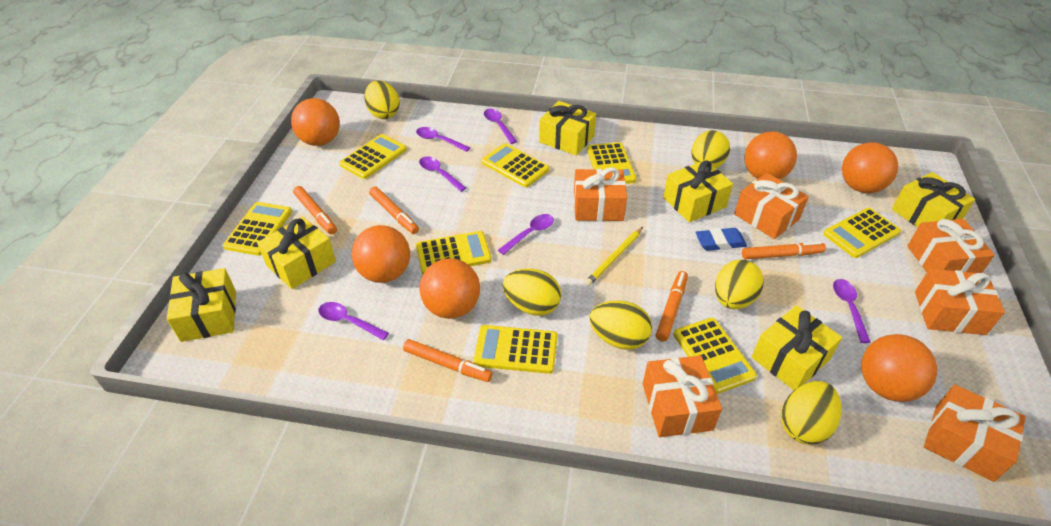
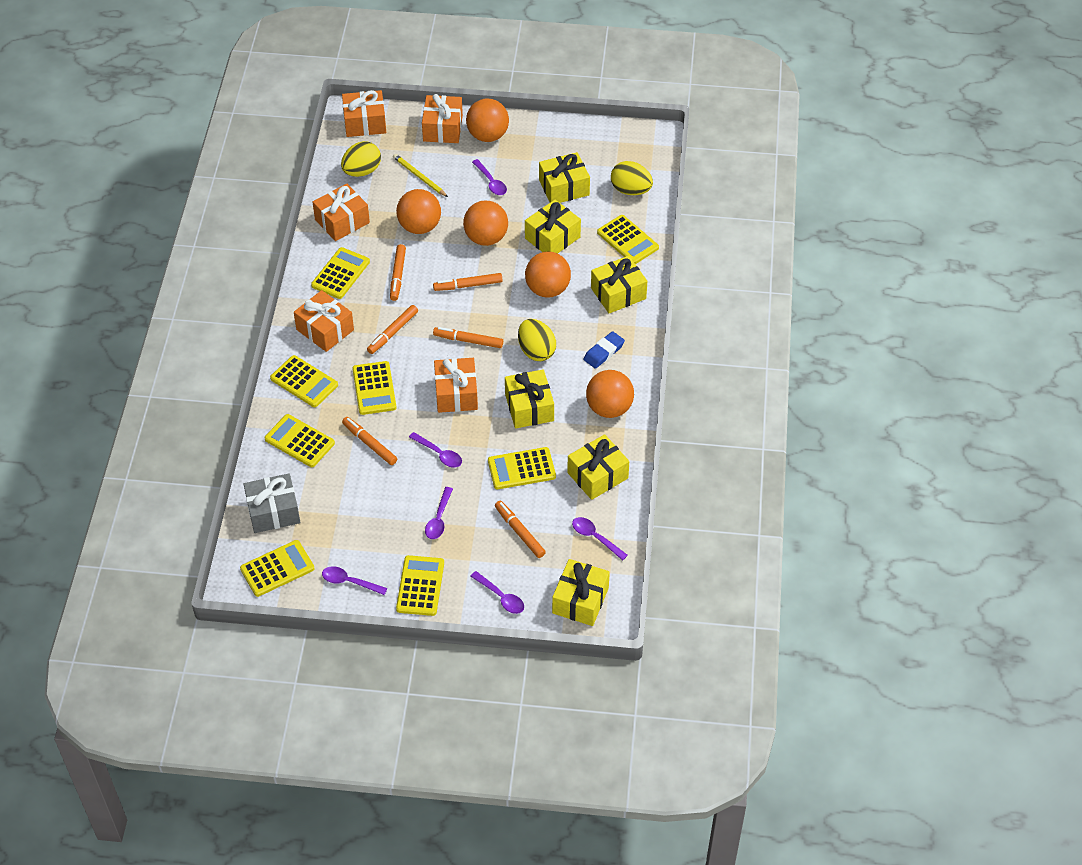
grey gift: 0 -> 1
orange ball: 6 -> 5
orange gift: 6 -> 5
orange marker: 5 -> 6
yellow egg: 6 -> 3

